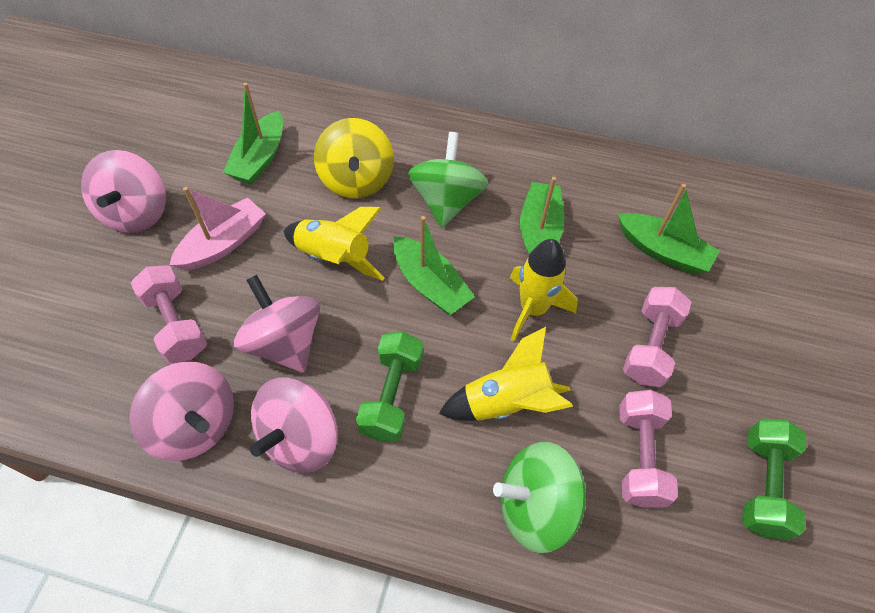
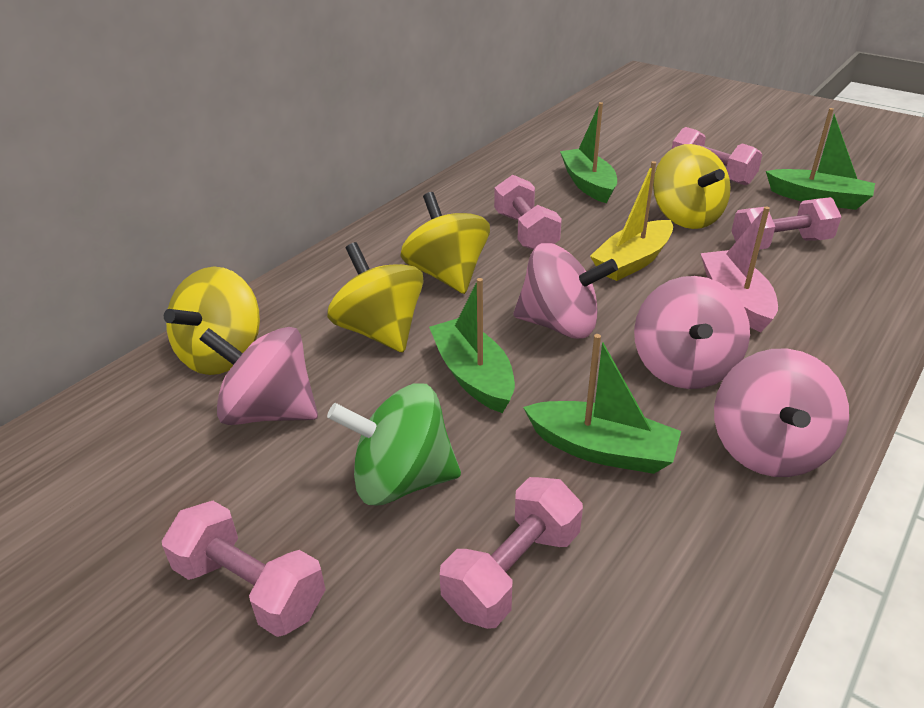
green dumbbell: 2 -> 0
green spinning top: 2 -> 1
pink dumbbell: 3 -> 5
yellow boat: 0 -> 1
yellow rocket: 3 -> 0
yellow spinning top: 1 -> 4

